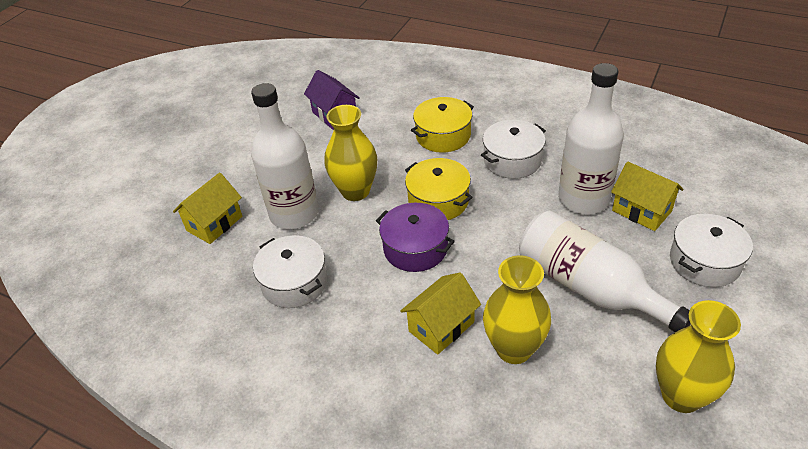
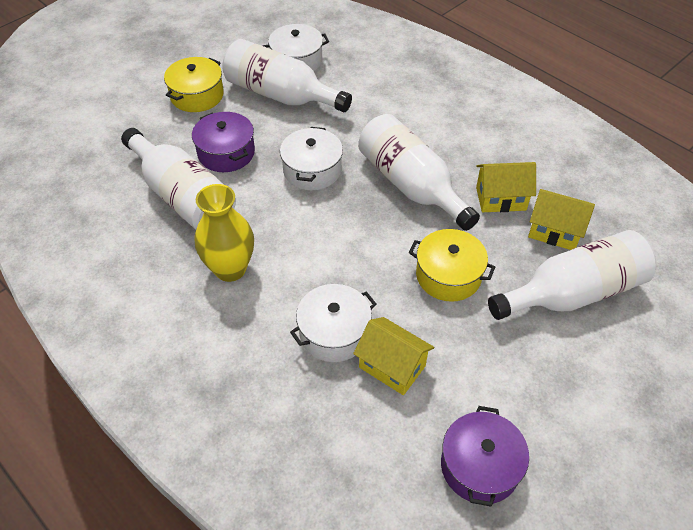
purple house: 1 -> 0
purple pot: 1 -> 2
white bottle: 3 -> 4
yellow vase: 3 -> 1

